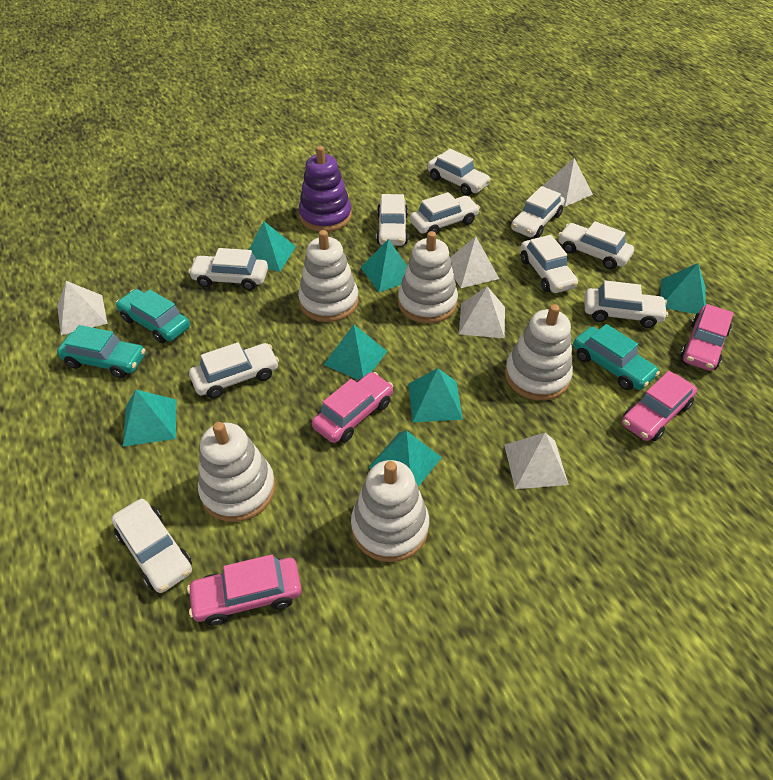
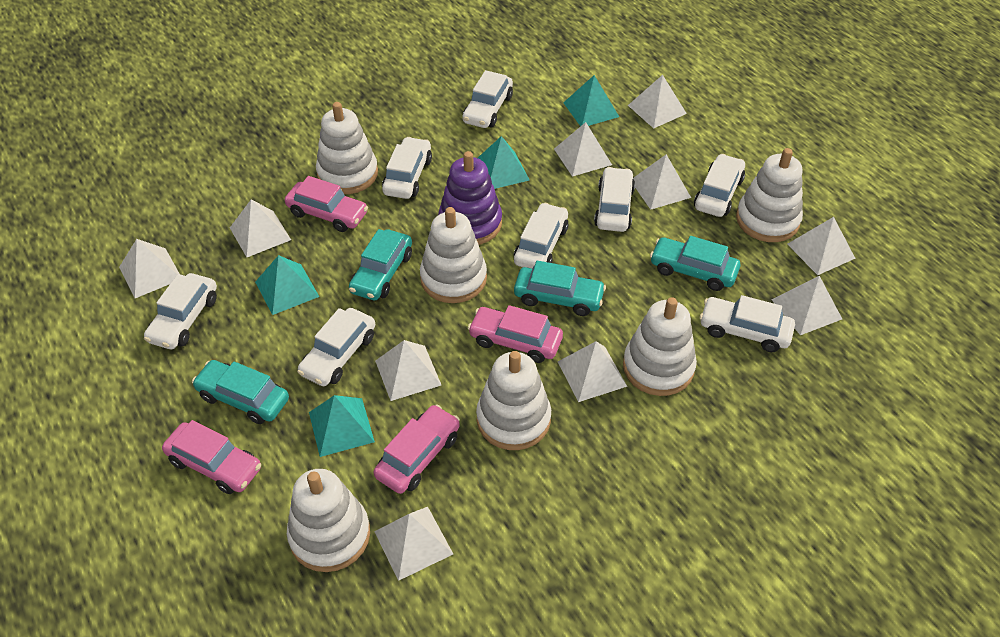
turquoise car: 3 -> 4
turquoise pyramid: 7 -> 4
white car: 10 -> 8
white pyramid: 5 -> 10
white stacking toy: 5 -> 6

